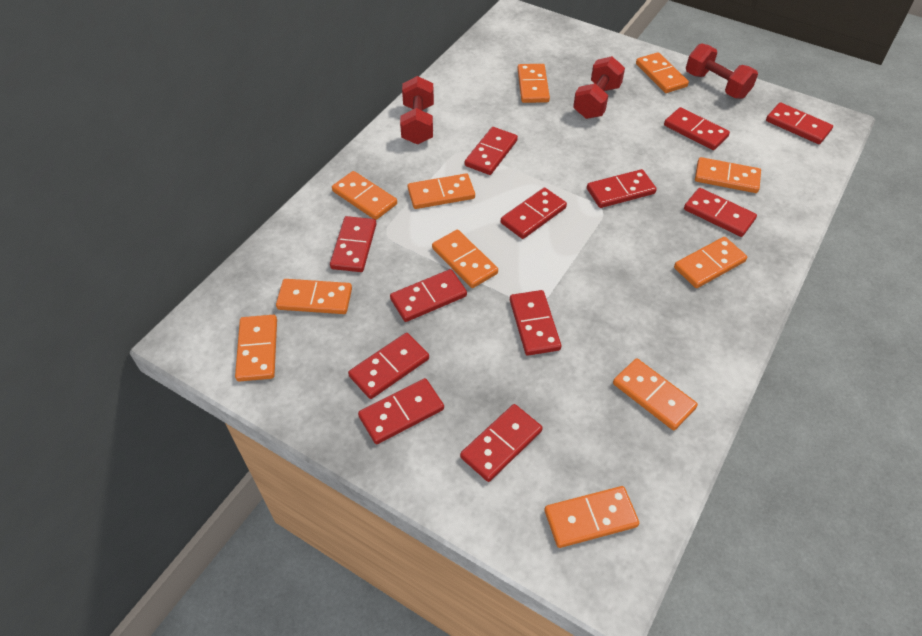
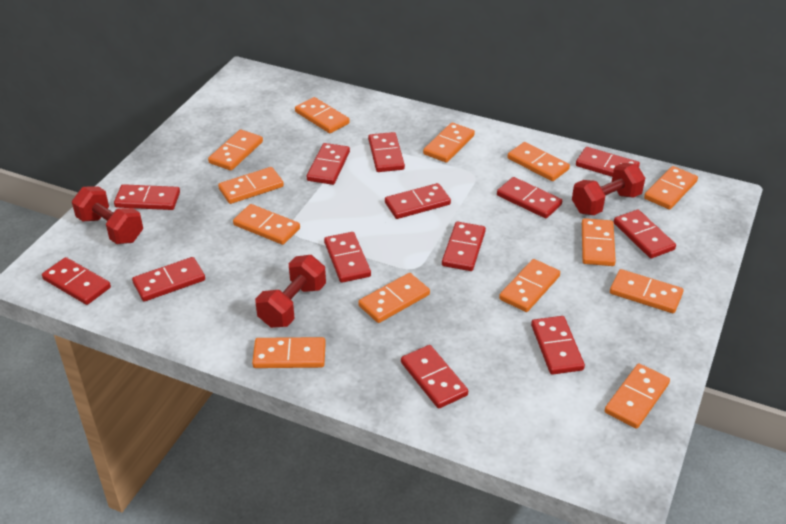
orange domino: 11 -> 13
red domino: 12 -> 13

